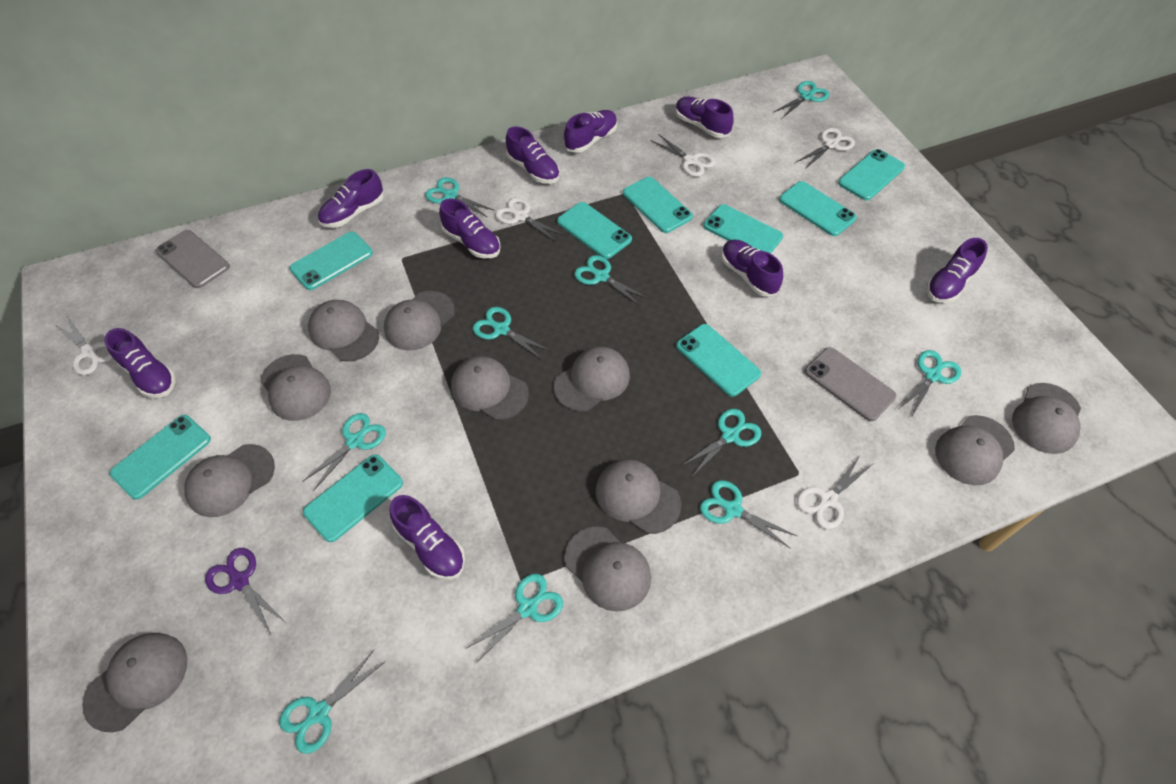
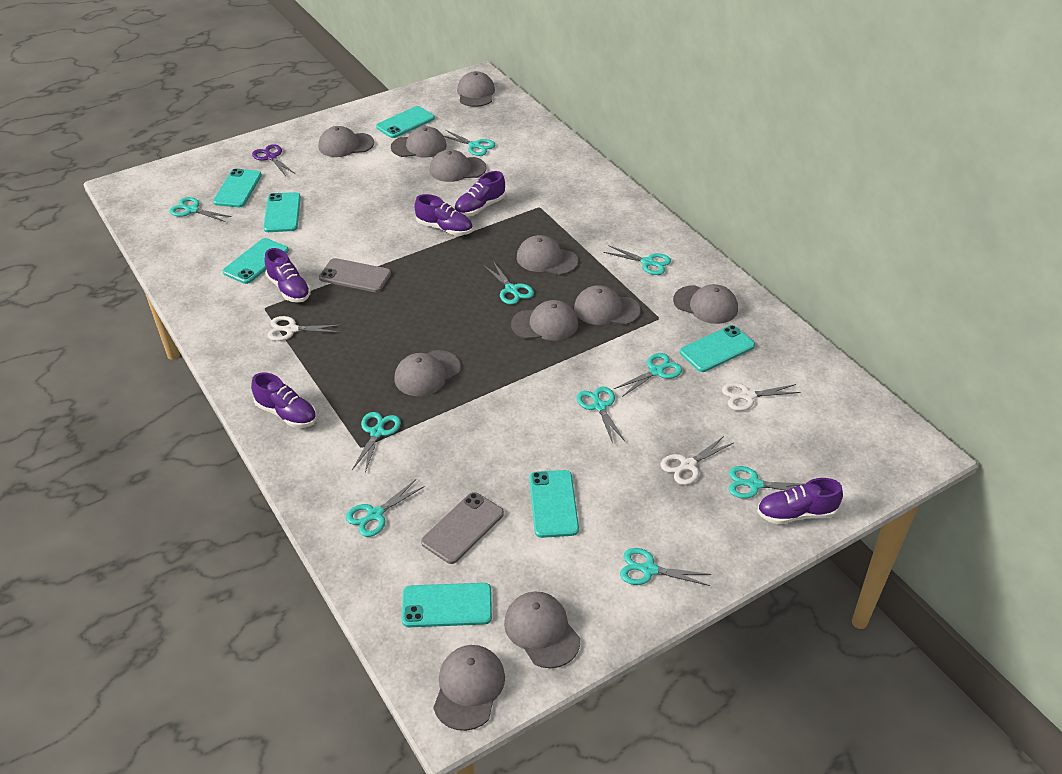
purple shoe: 9 -> 5
turquoise phone: 9 -> 7
white scissors: 5 -> 3

